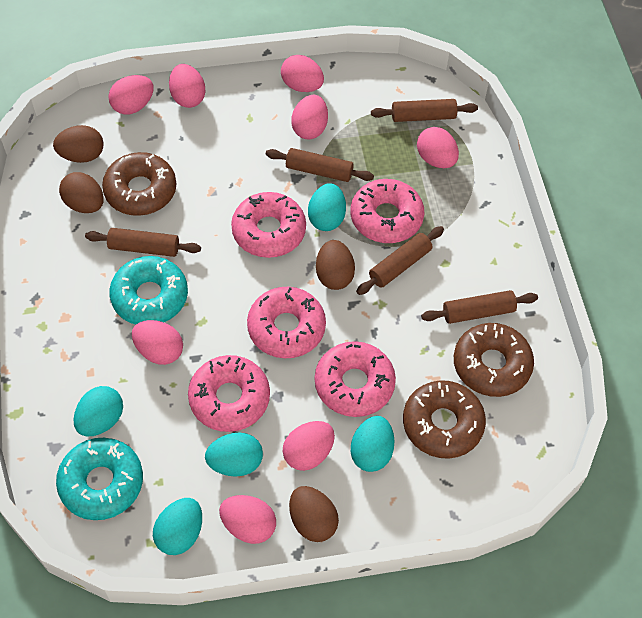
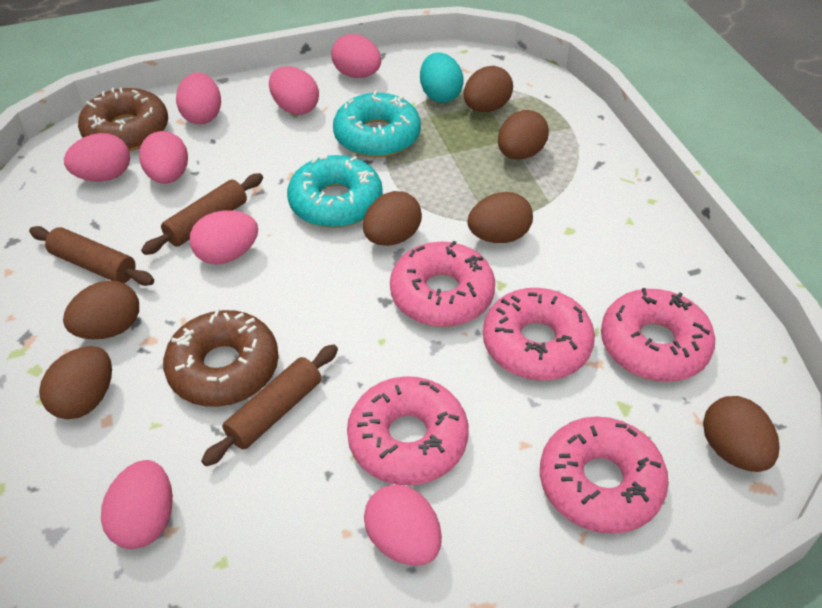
brown donut: 3 -> 2
brown egg: 4 -> 7
brown rolling pin: 5 -> 3
turquoise egg: 5 -> 1

